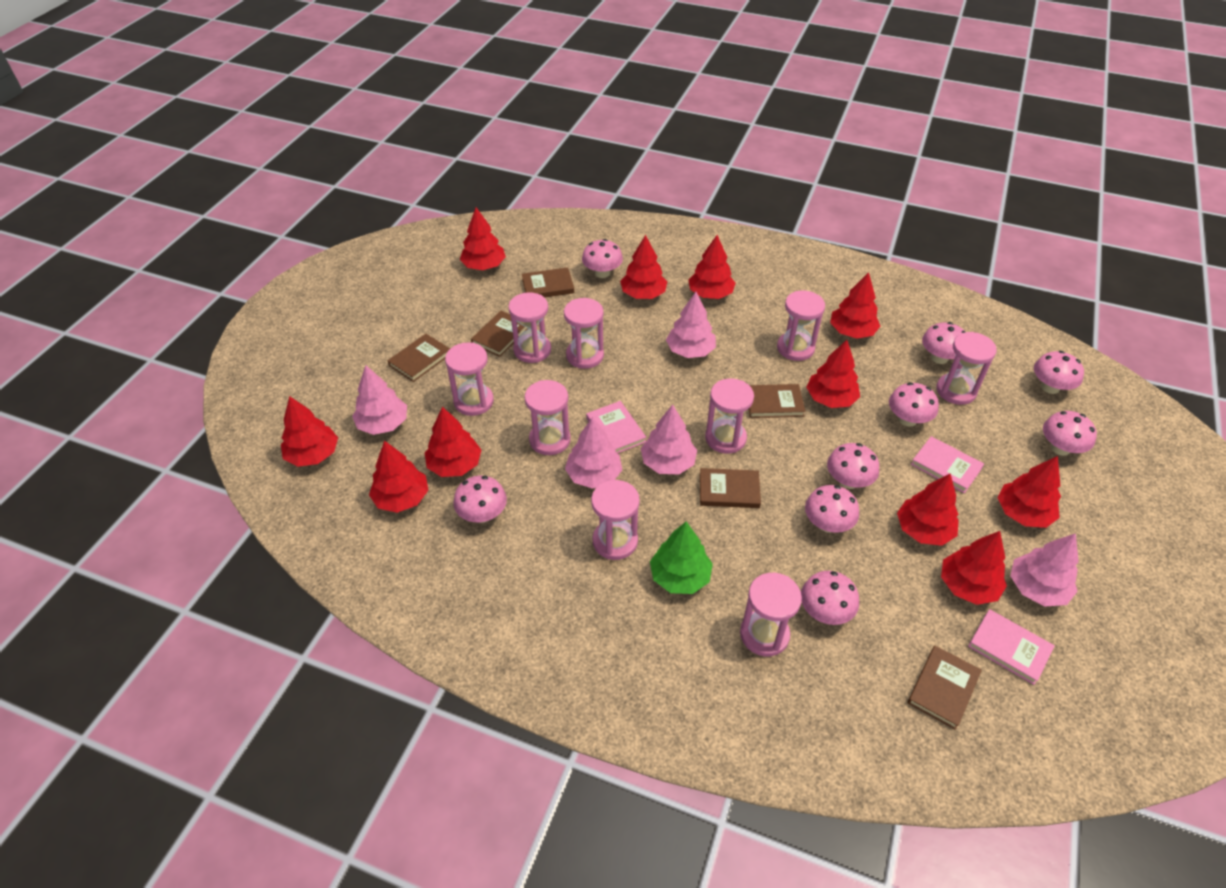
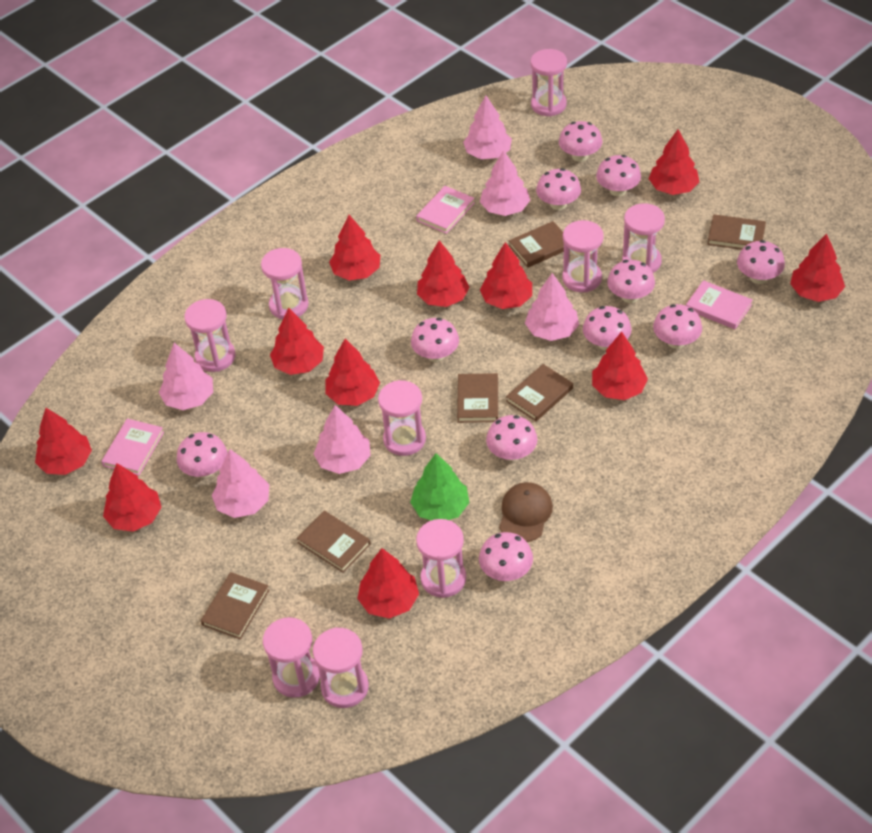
brown cap: 0 -> 1
pink mushroom: 9 -> 11
pink tree: 5 -> 6

